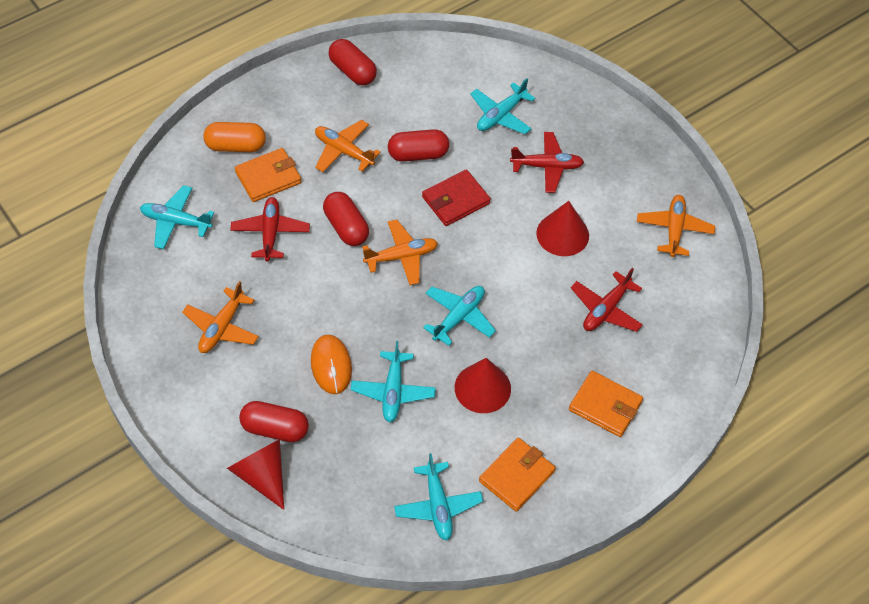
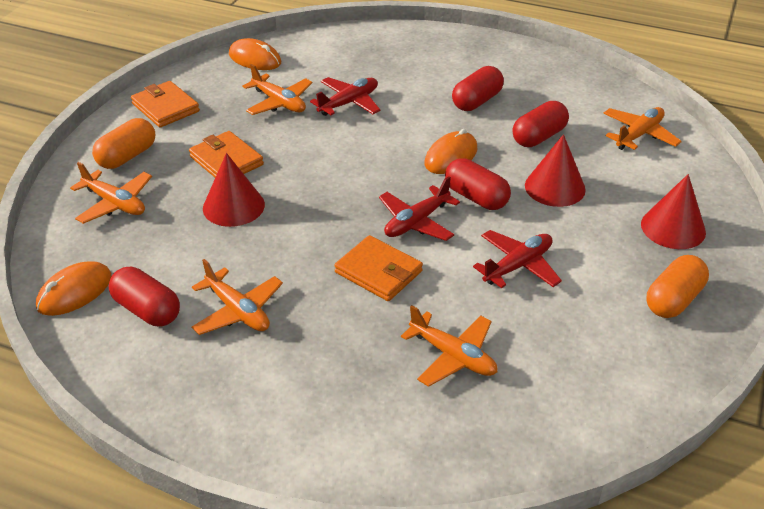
orange capsule: 1 -> 2
orange mouse: 1 -> 3
orange plane: 4 -> 5
red wallet: 1 -> 0
turquoise plane: 5 -> 0

